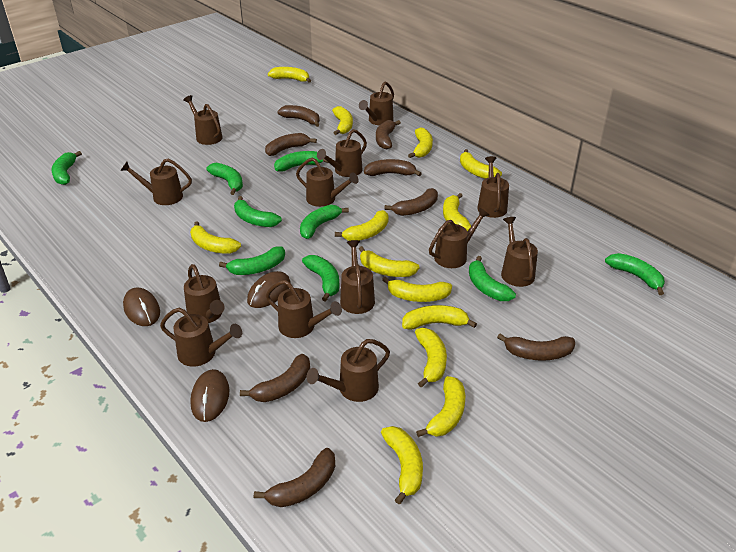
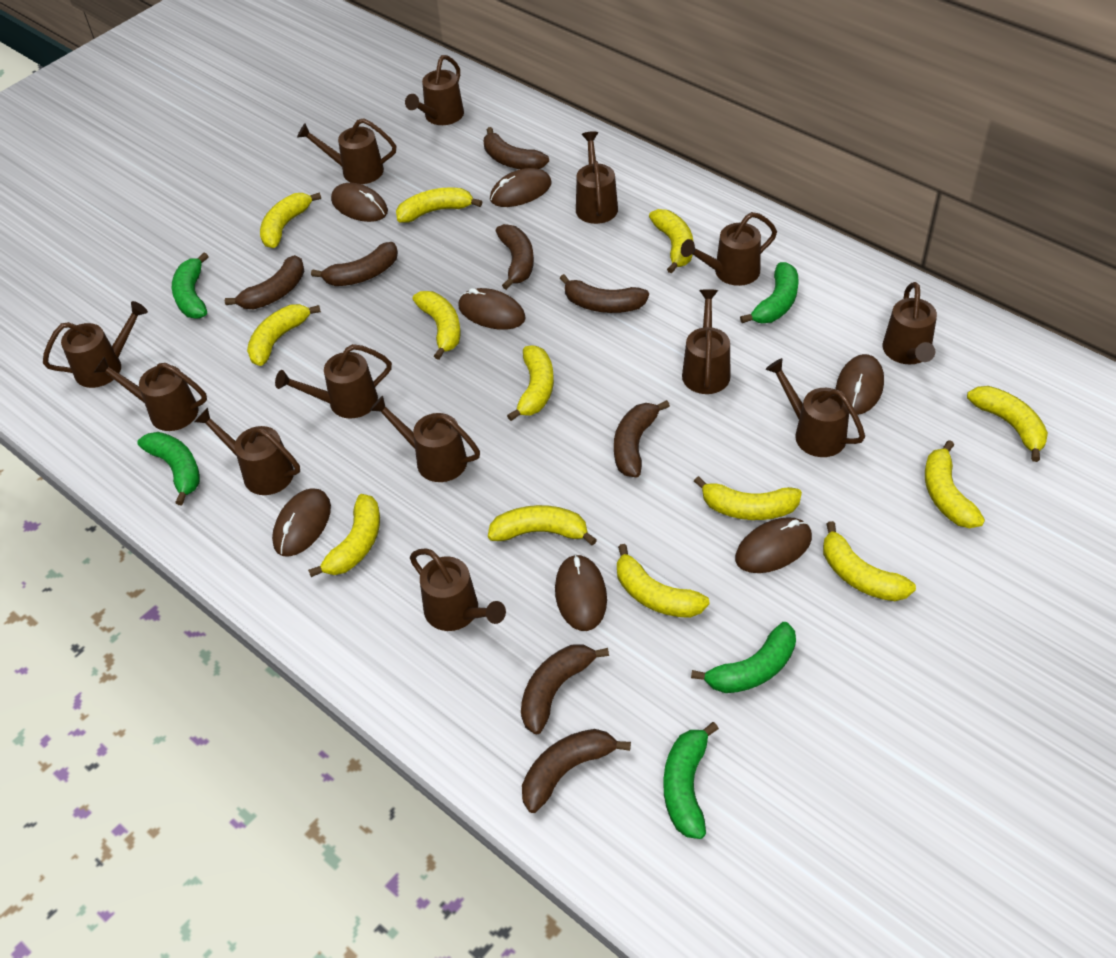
brown mouse: 3 -> 7
green banana: 9 -> 5

